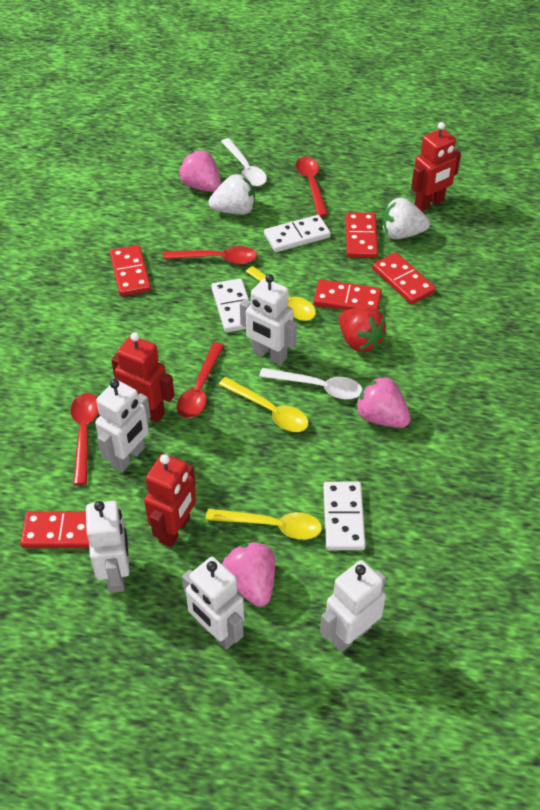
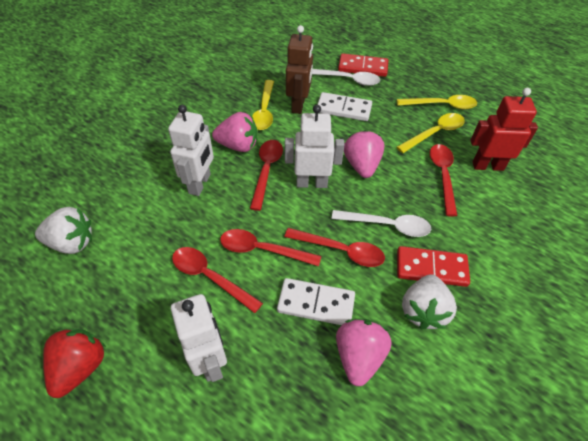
brown robot: 0 -> 1
red domino: 5 -> 2
red robot: 3 -> 1
red spoon: 4 -> 5
white domino: 3 -> 2
white robot: 5 -> 3

